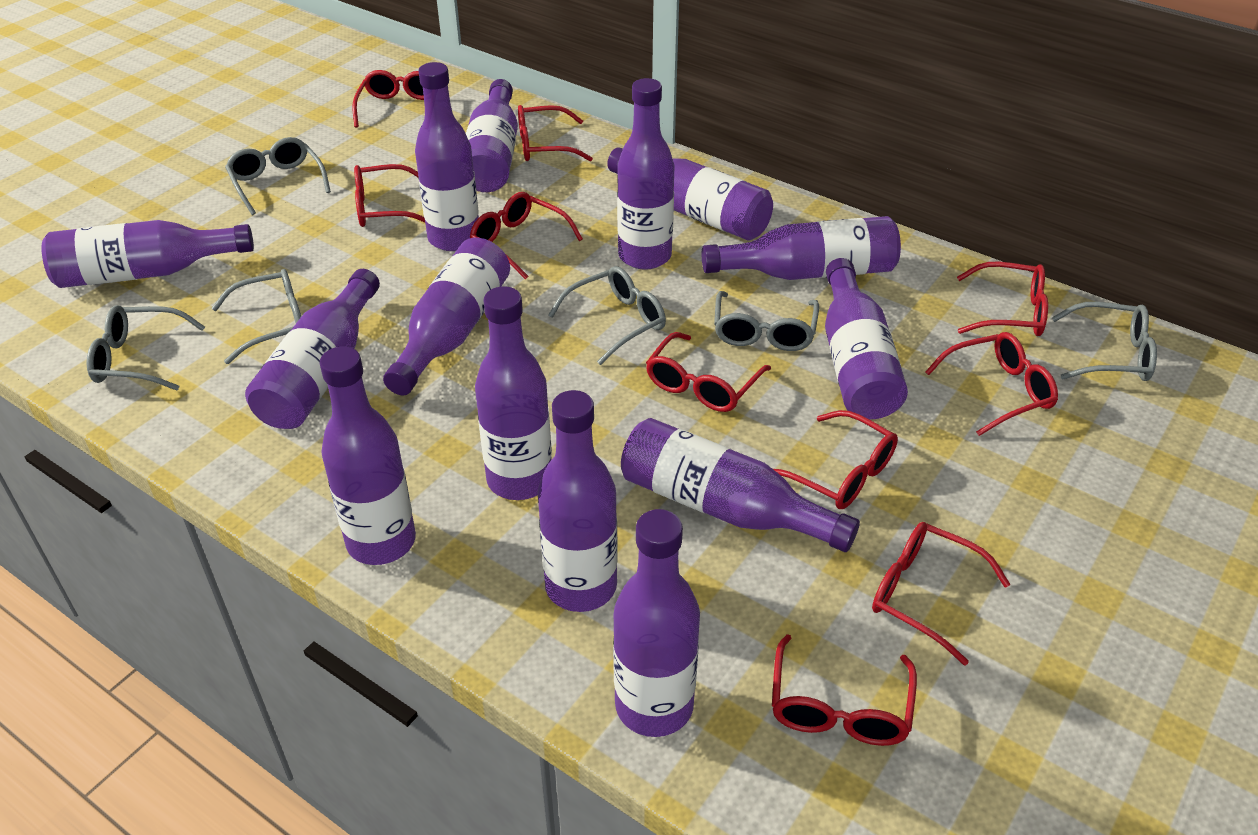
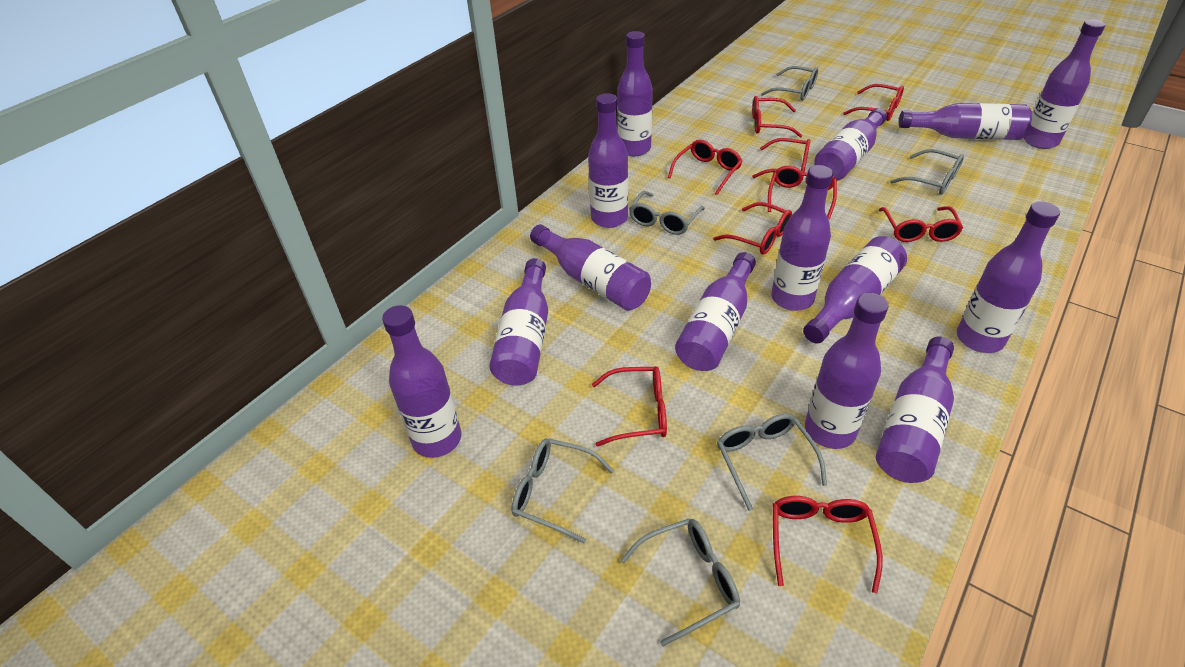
red glasses: 10 -> 9

